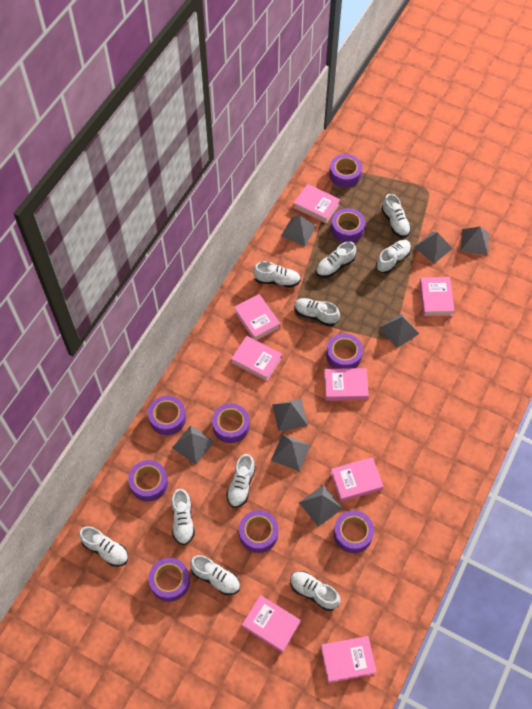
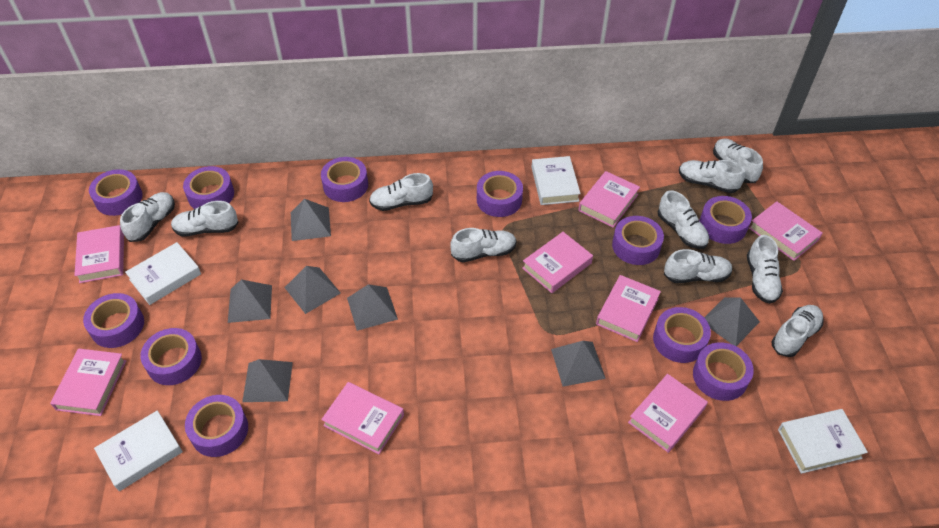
grey pyramid: 8 -> 7
purple tape: 9 -> 11
white book: 0 -> 4

